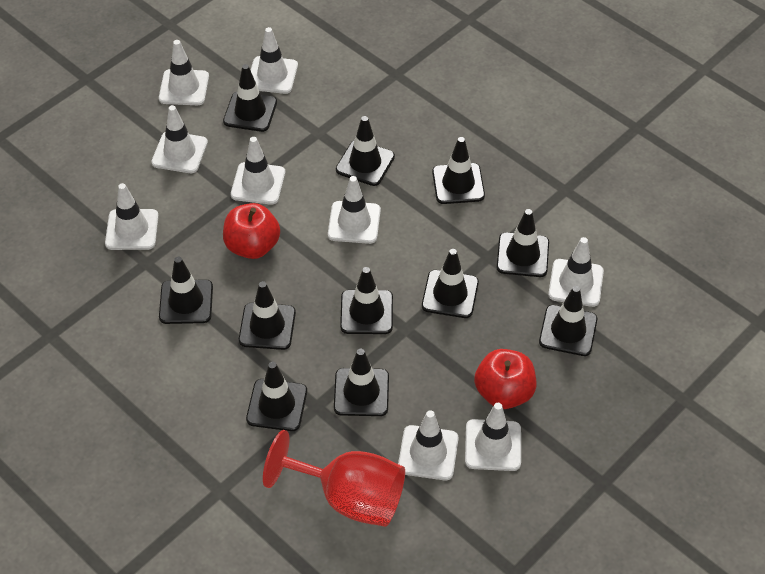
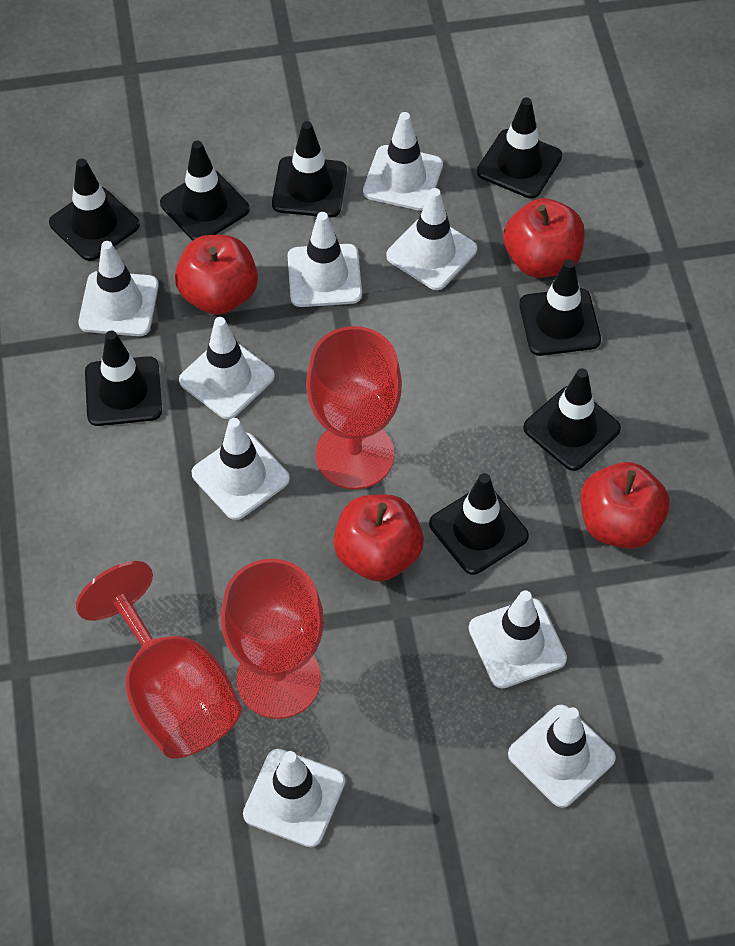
black traffic cone: 11 -> 8
red apple: 2 -> 4
red goblet: 1 -> 3

